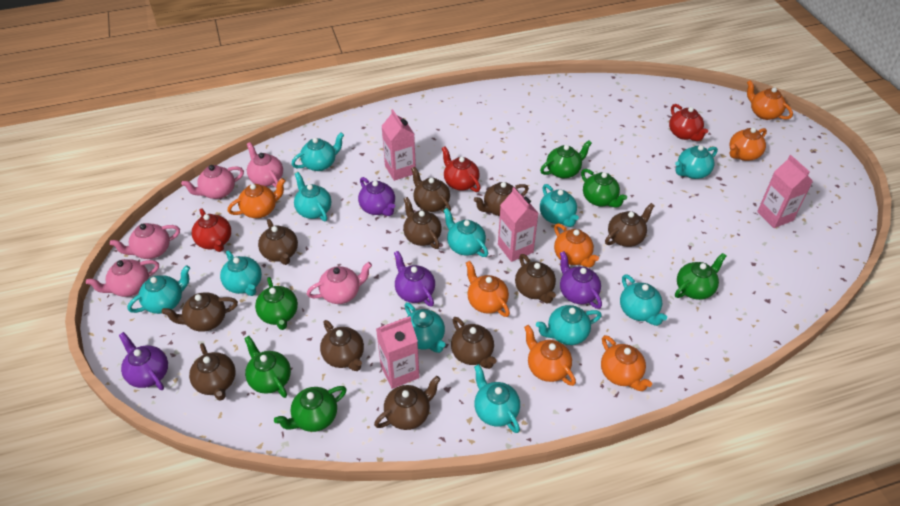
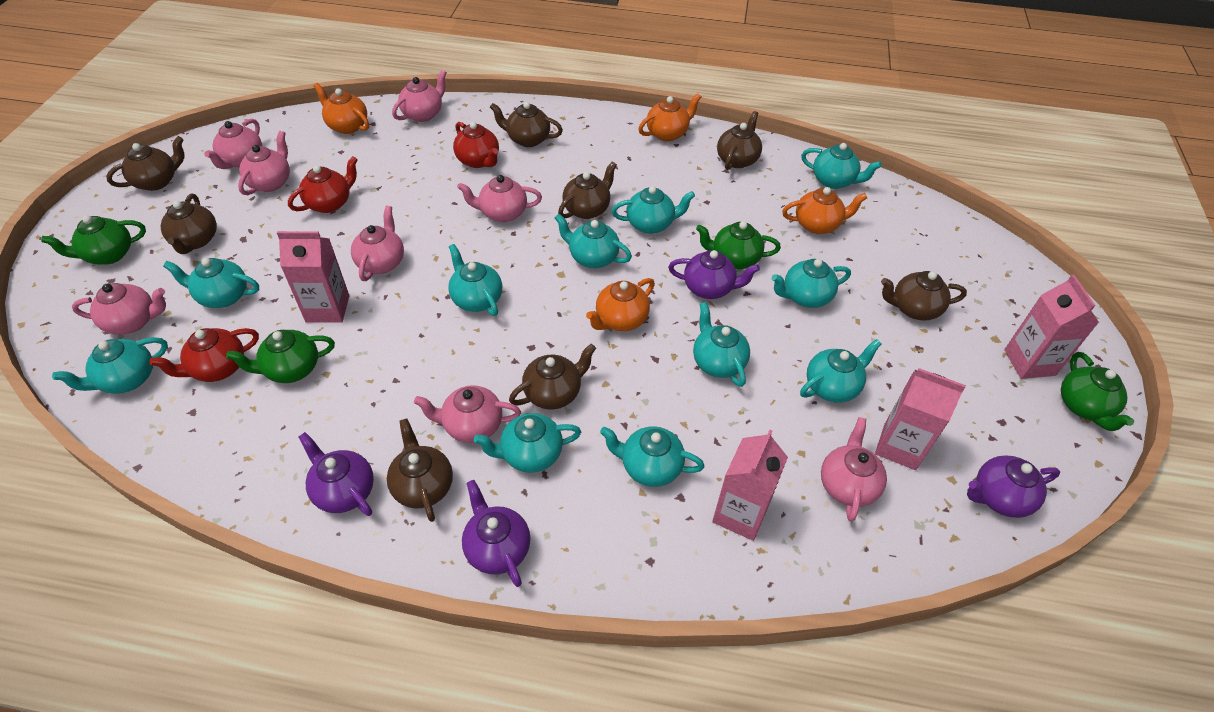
brown teapot: 11 -> 8
green teapot: 6 -> 4
orange teapot: 7 -> 4
pink teapot: 5 -> 8

